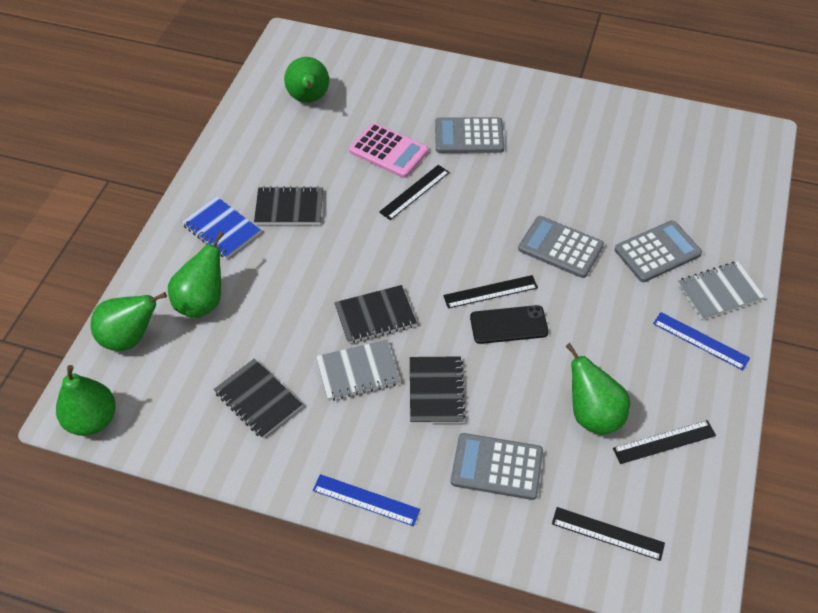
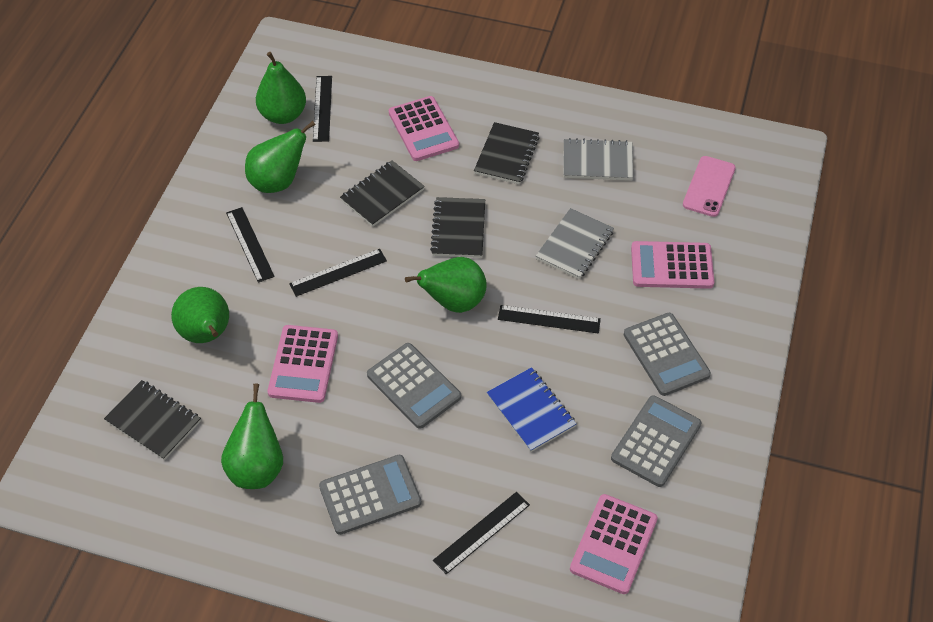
black phone: 1 -> 0
black ruler: 4 -> 5
blue ruler: 2 -> 0
pink calculator: 1 -> 4
pink phone: 0 -> 1

